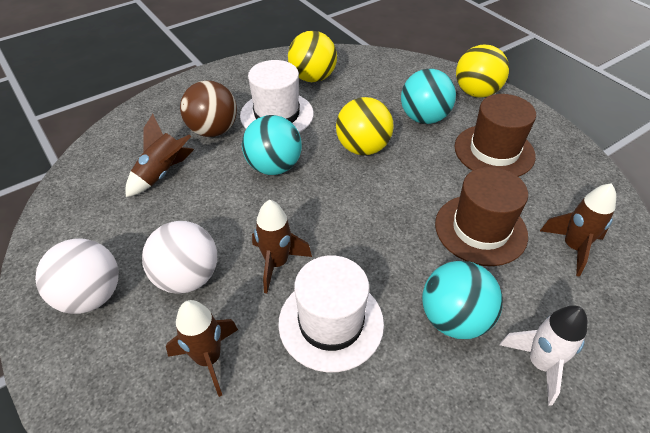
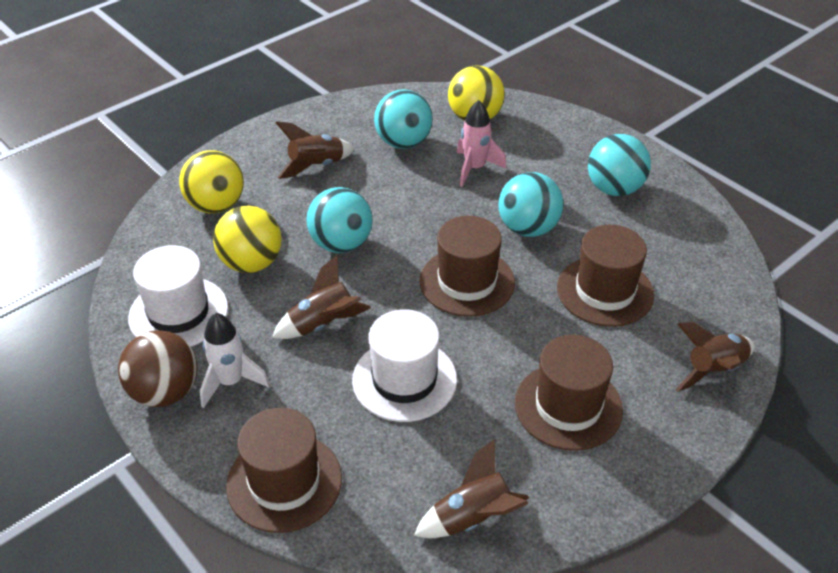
brown hat: 2 -> 4
pink rocket: 0 -> 1
turquoise ball: 3 -> 4
white ball: 2 -> 0

